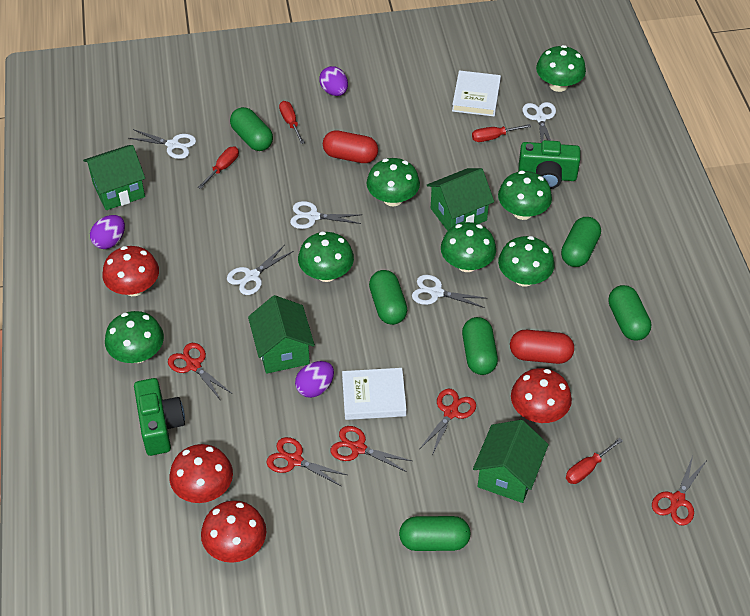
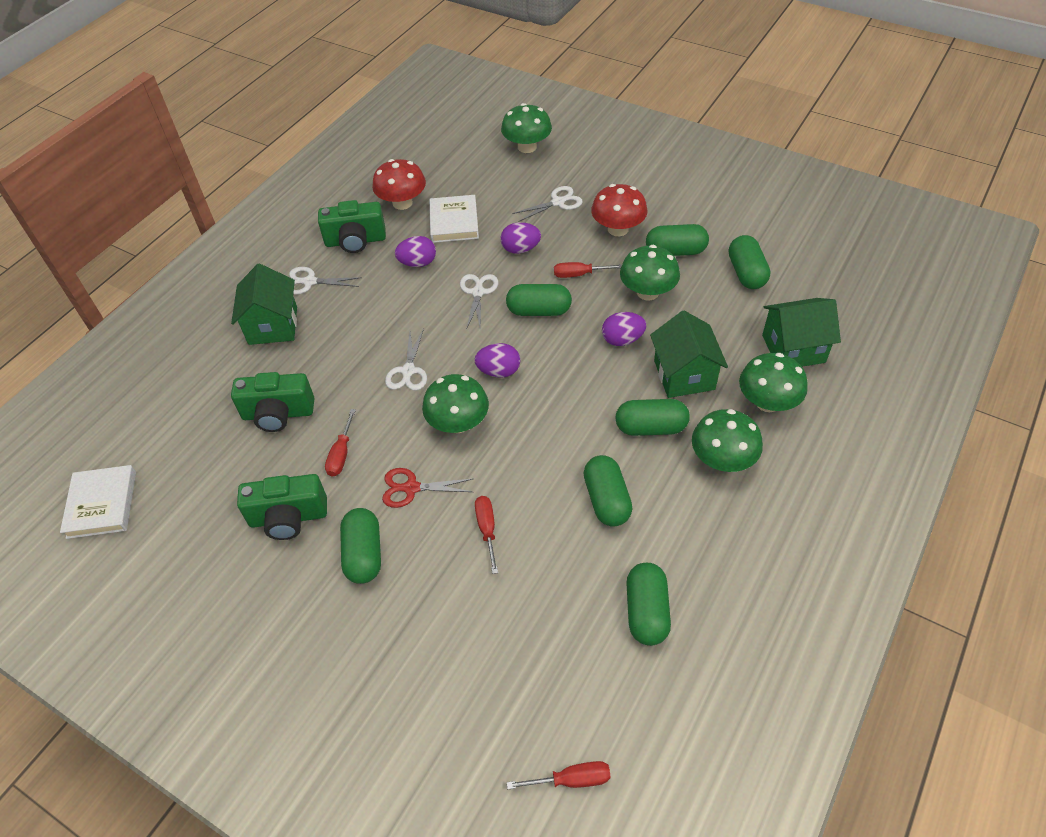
green camera: 2 -> 3
green capsule: 6 -> 7
green house: 4 -> 3
green mushroom: 7 -> 5
purple egg: 3 -> 4
red capsule: 2 -> 0
red mushroom: 4 -> 2
red scissors: 5 -> 1
white scissors: 5 -> 4

